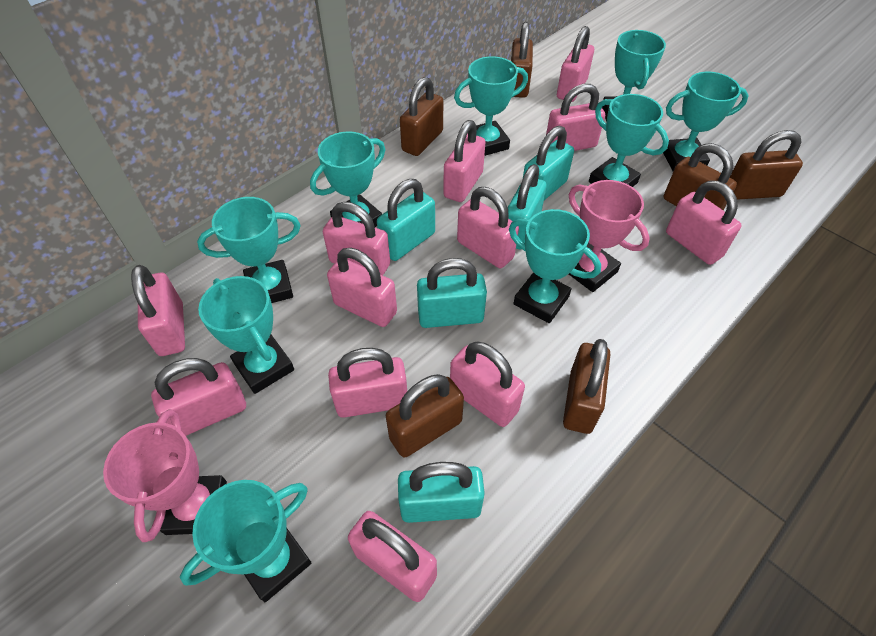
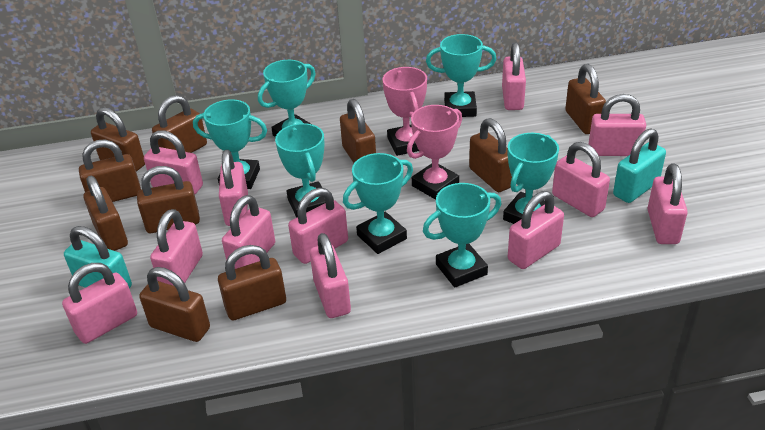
brown padlock: 6 -> 10
turquoise padlock: 5 -> 2
turquoise trophy: 9 -> 7

